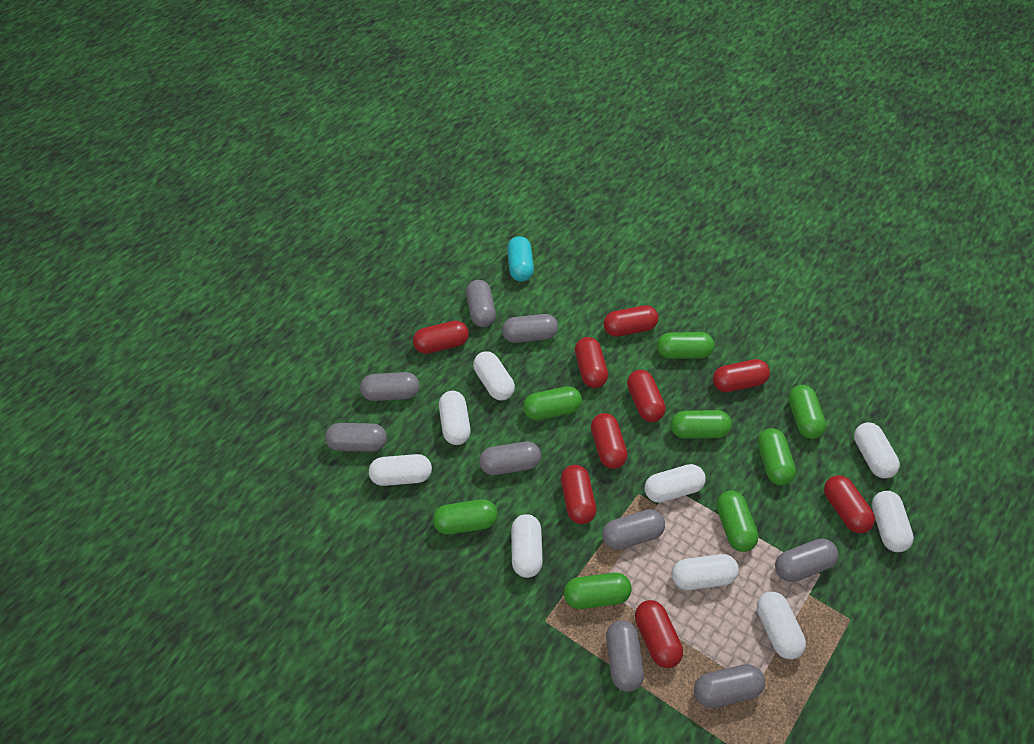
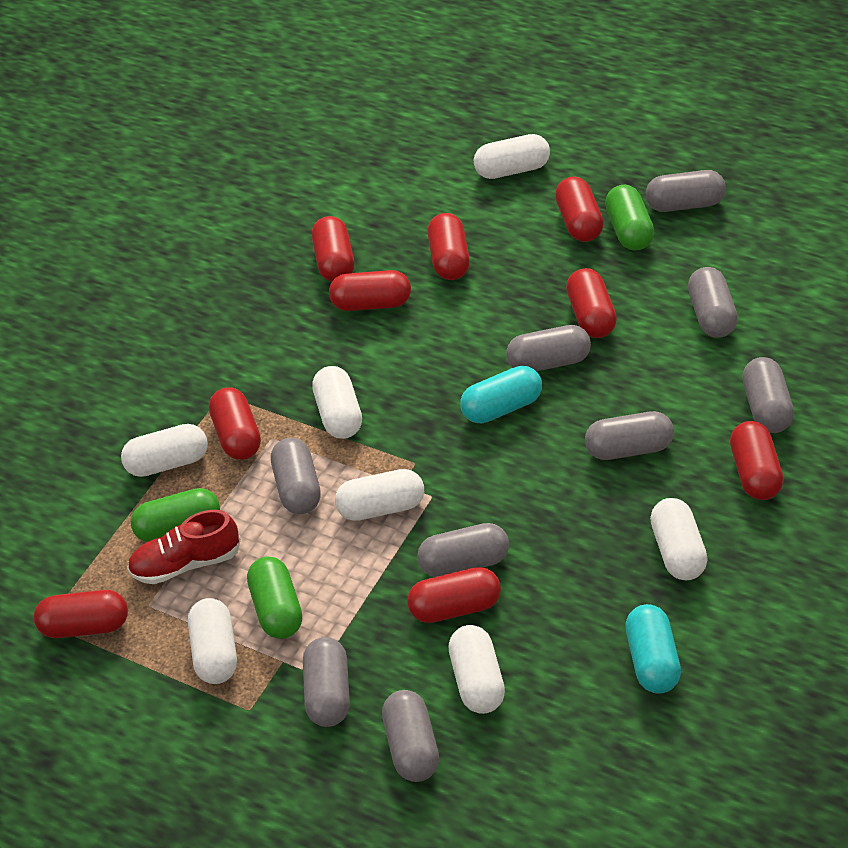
green capsule: 8 -> 3
red shoe: 0 -> 1
turquoise capsule: 1 -> 2
white capsule: 9 -> 7

